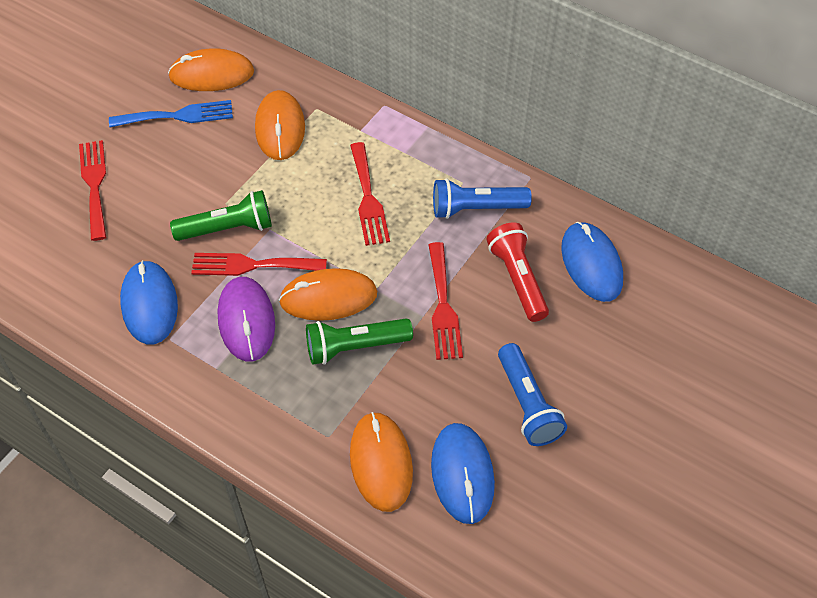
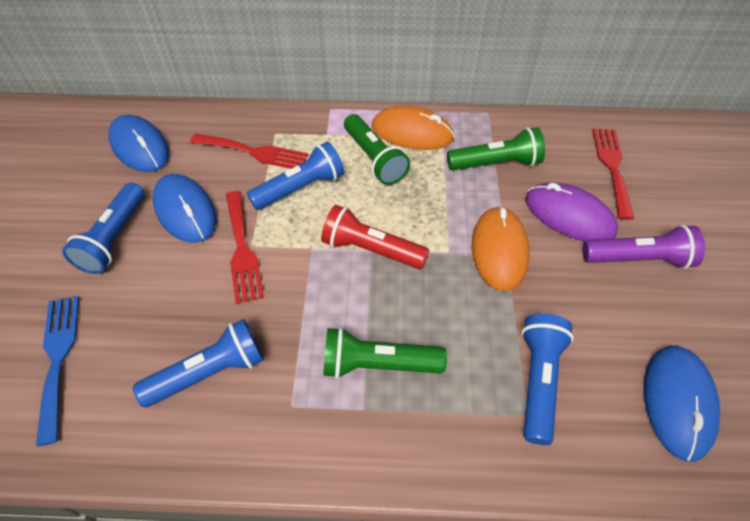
blue flashlight: 2 -> 4
green flashlight: 2 -> 3
orange mouse: 4 -> 2
purple flashlight: 0 -> 1
red fork: 4 -> 3

